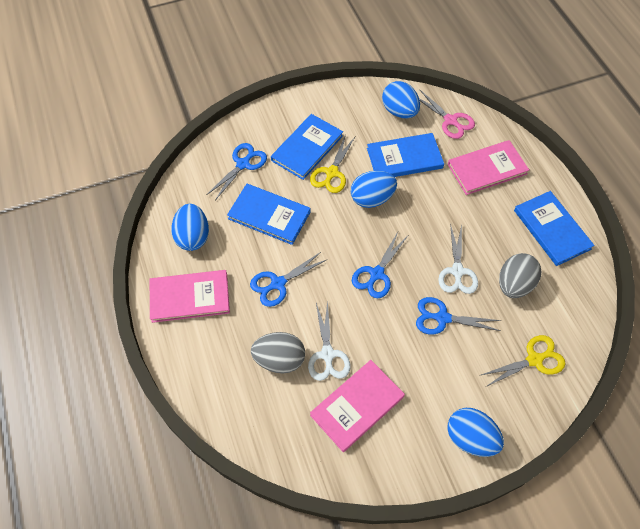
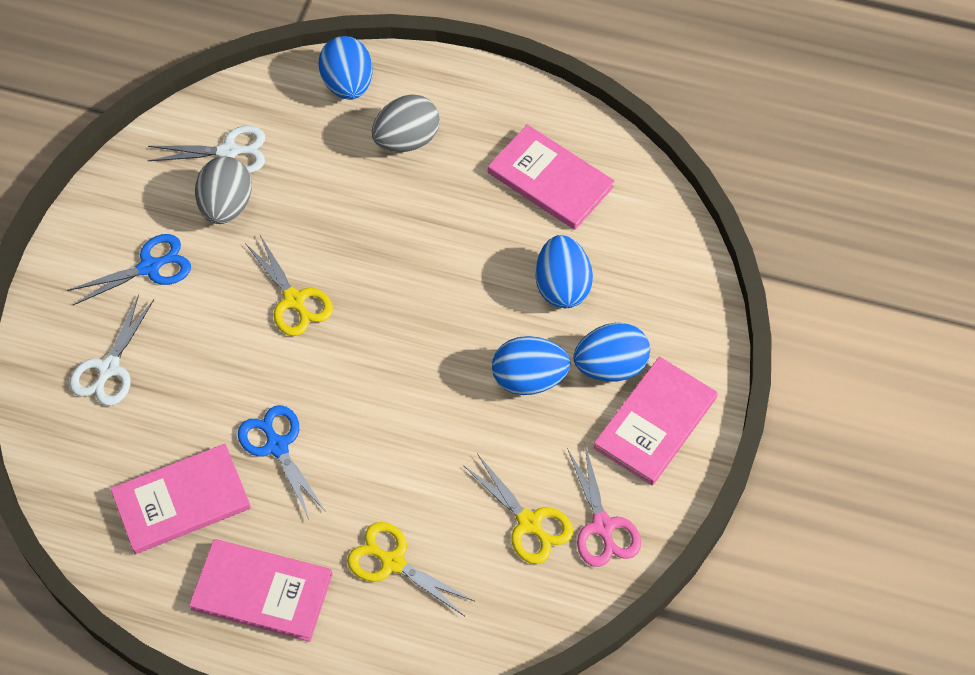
blue book: 4 -> 0
blue scissors: 4 -> 2
pink book: 3 -> 4
yellow scissors: 2 -> 3

